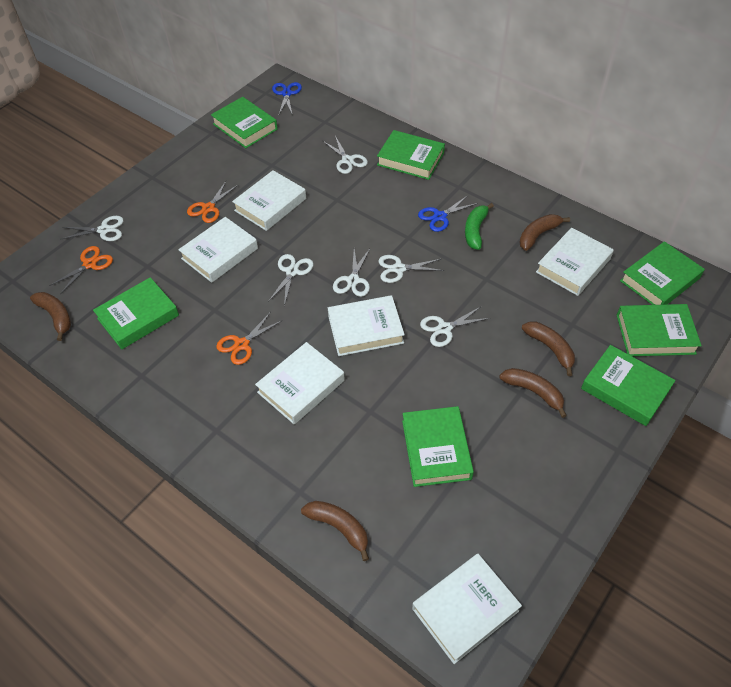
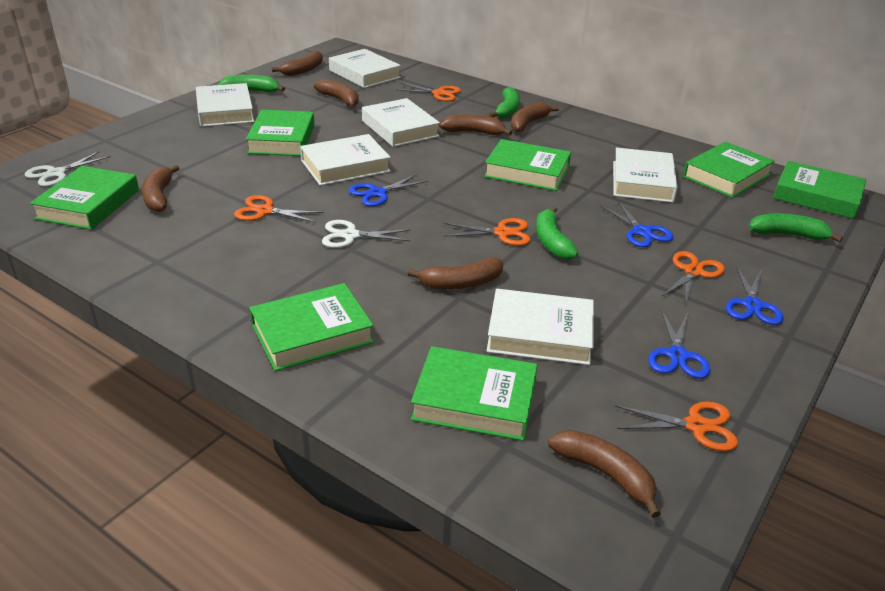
blue scissors: 2 -> 4
brown banana: 5 -> 7
green banana: 1 -> 4
orange scissors: 3 -> 5
white scissors: 6 -> 2

